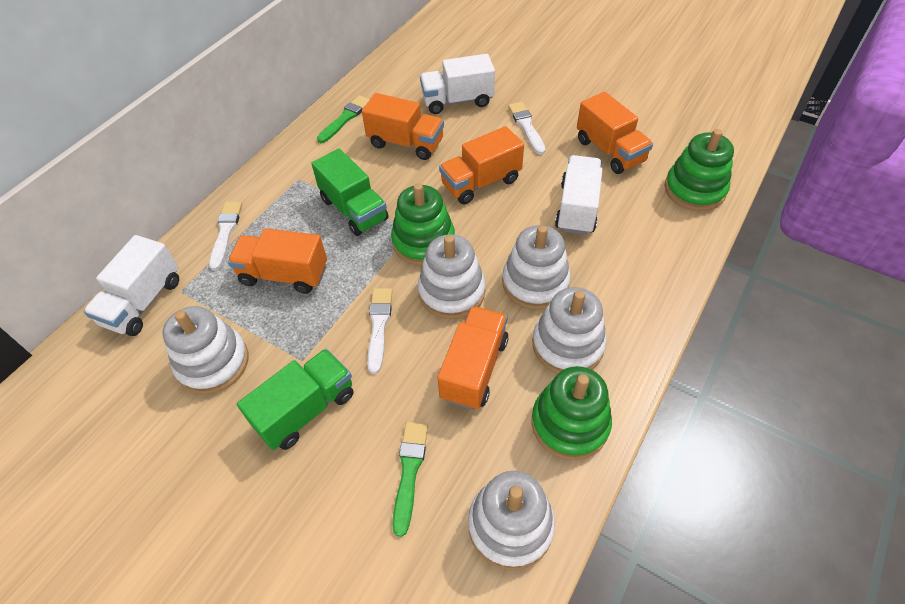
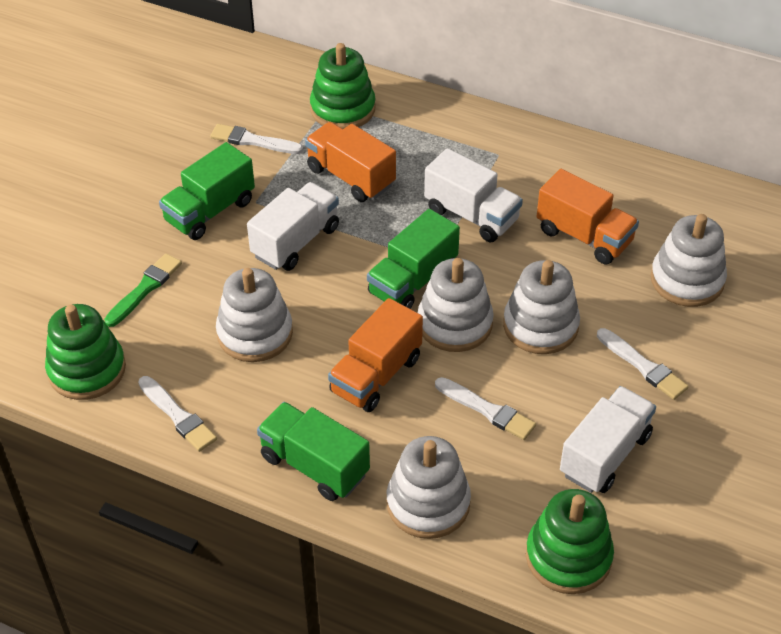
green brush: 2 -> 1
green truck: 2 -> 3
orange truck: 5 -> 3
white brush: 3 -> 4

